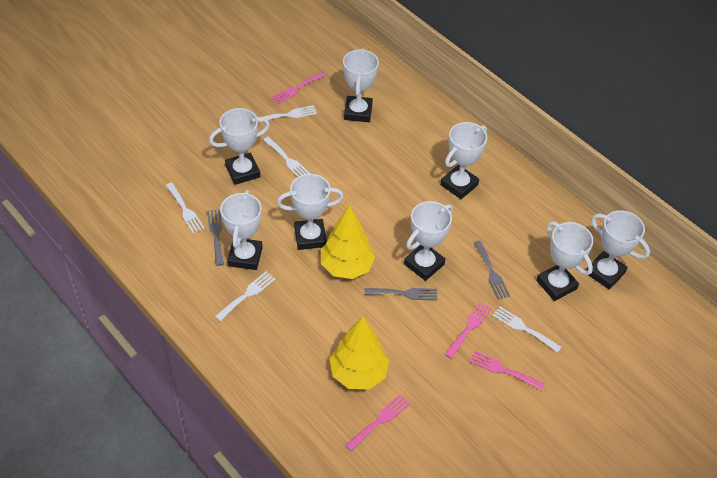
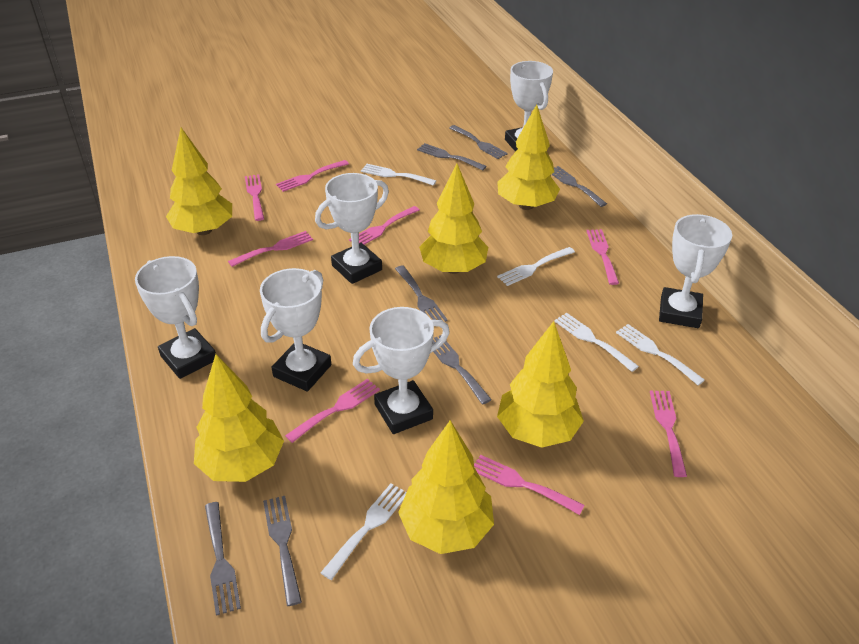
grey fork: 3 -> 7
pink fork: 4 -> 8
white trophy: 8 -> 6
yellow tree: 2 -> 6

